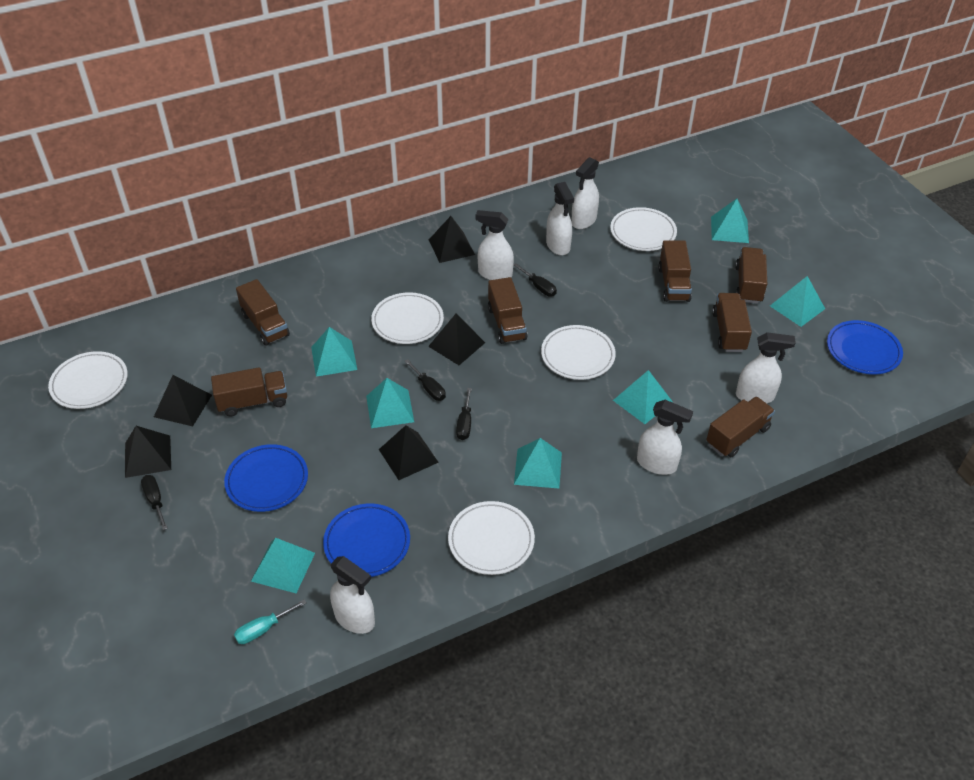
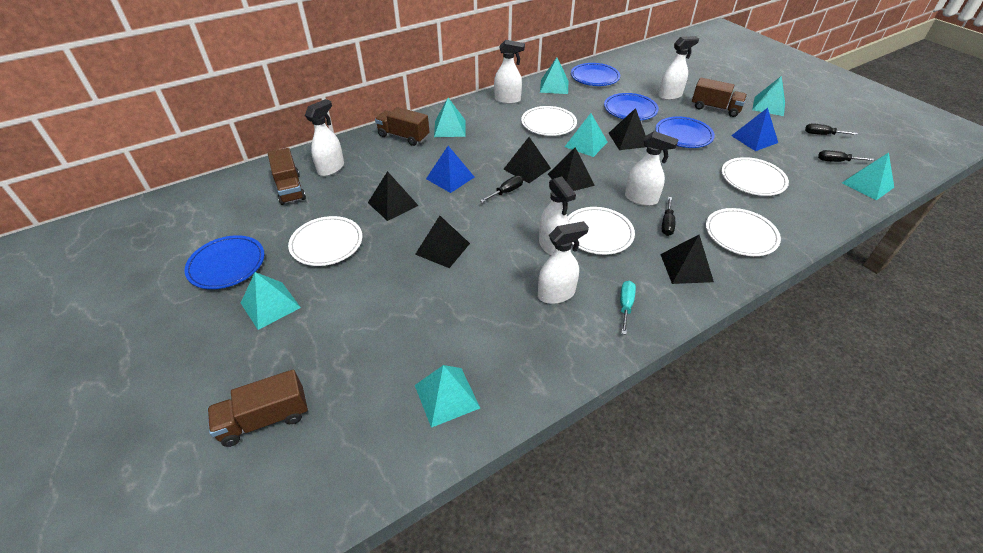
black pyramid: 5 -> 6
blue plate: 3 -> 4
blue pyramid: 0 -> 2
brown truck: 7 -> 4

